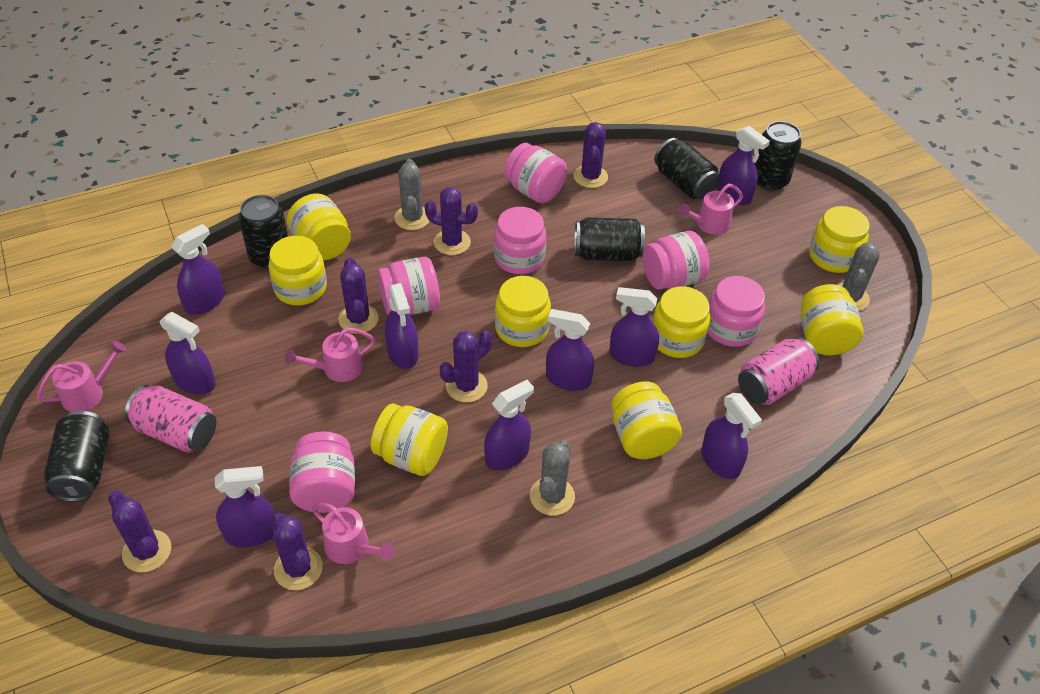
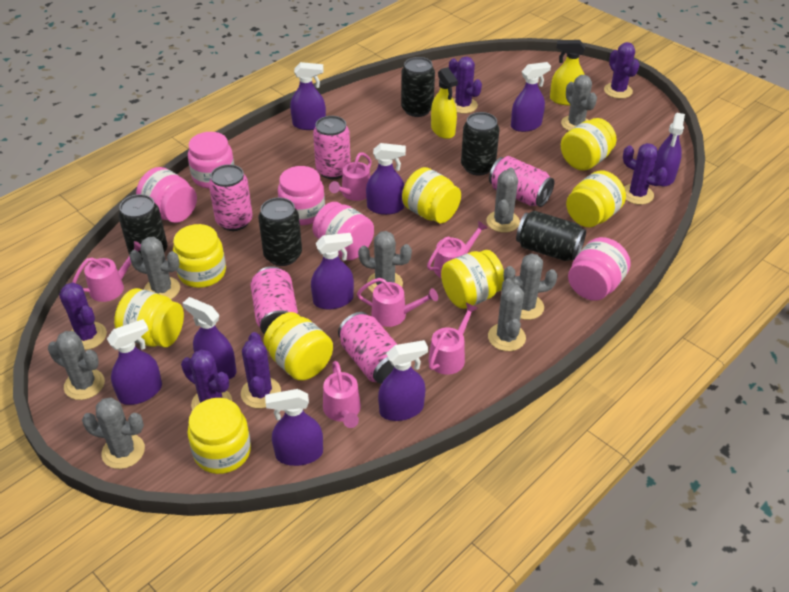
grey cactus: 3 -> 8
pink can: 2 -> 5
pink jar: 6 -> 5
pink watering can: 4 -> 6
yellow spray bottle: 0 -> 2

